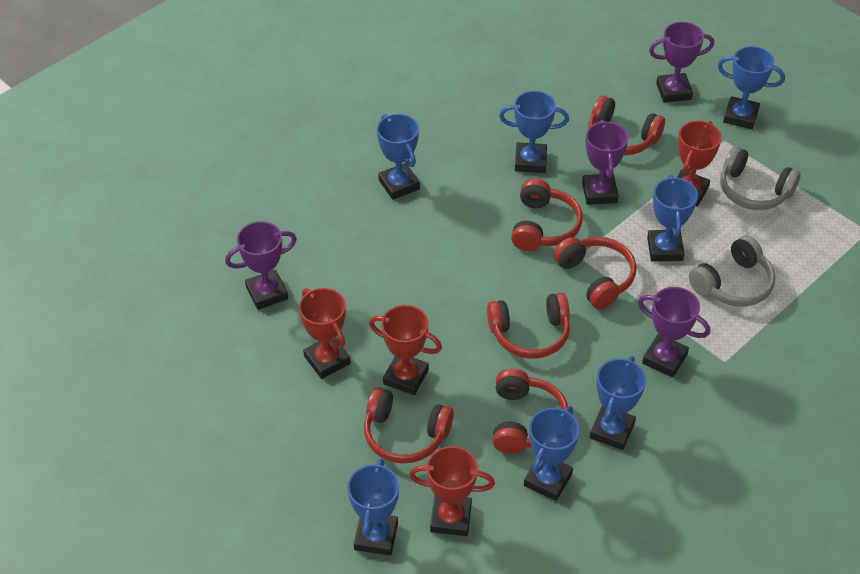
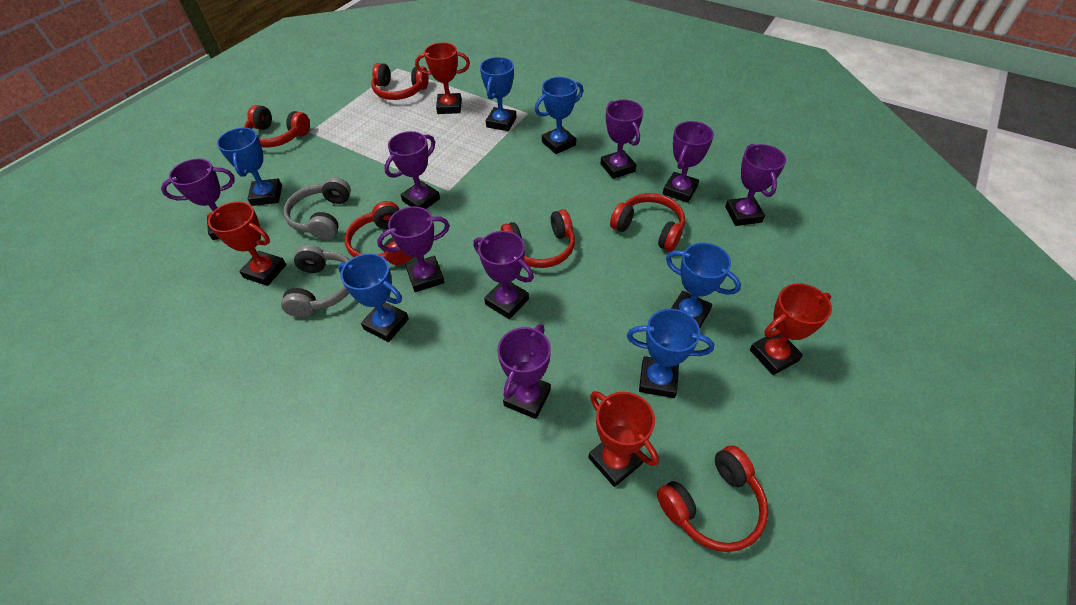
blue trophy: 7 -> 6
purple trophy: 4 -> 8

